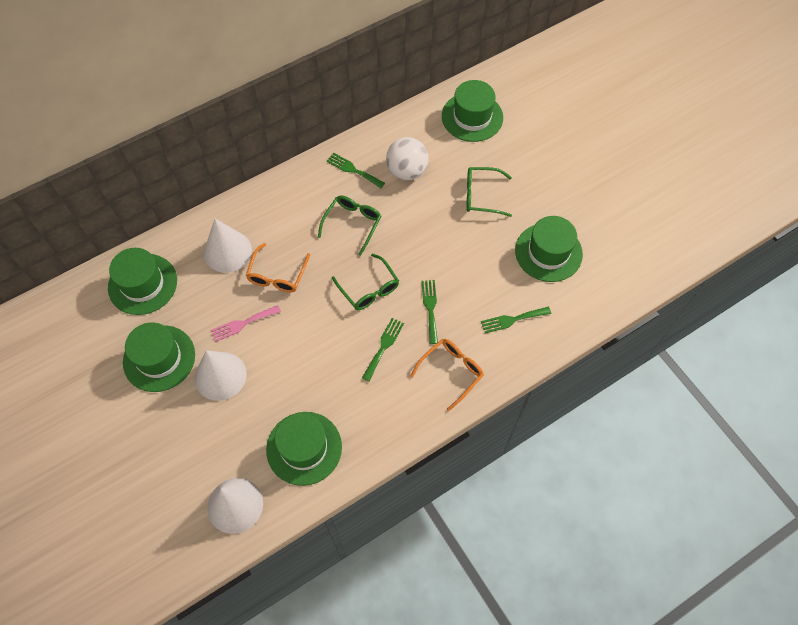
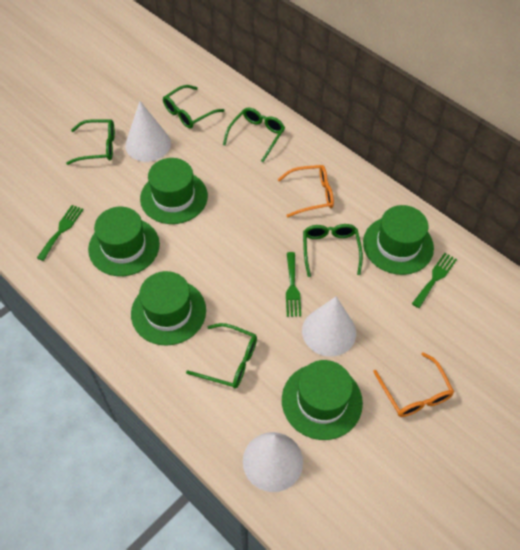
green fork: 4 -> 3
green glasses: 3 -> 5
pink fork: 1 -> 0
white ball: 1 -> 0

